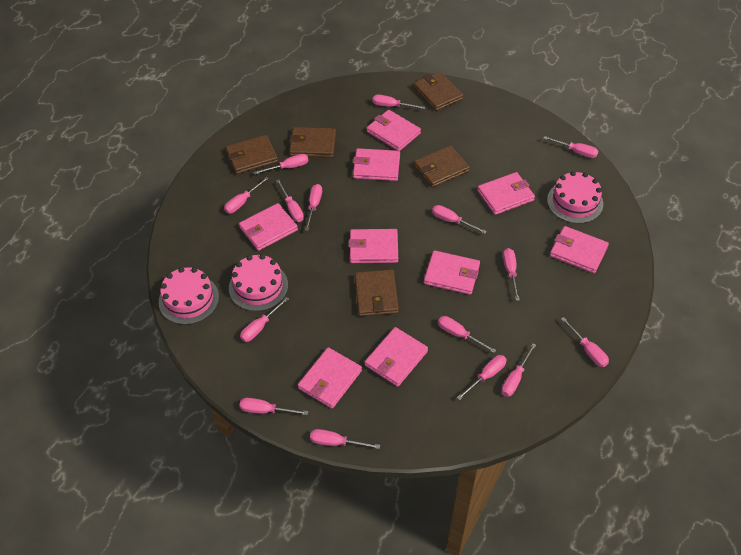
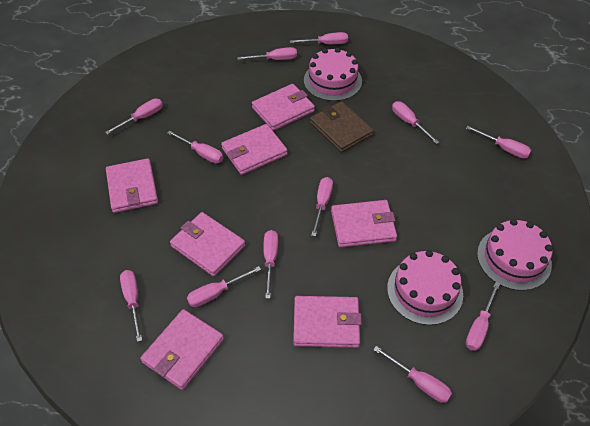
brown wallet: 5 -> 1
pink screwdriver: 15 -> 12
pink wallet: 9 -> 7

